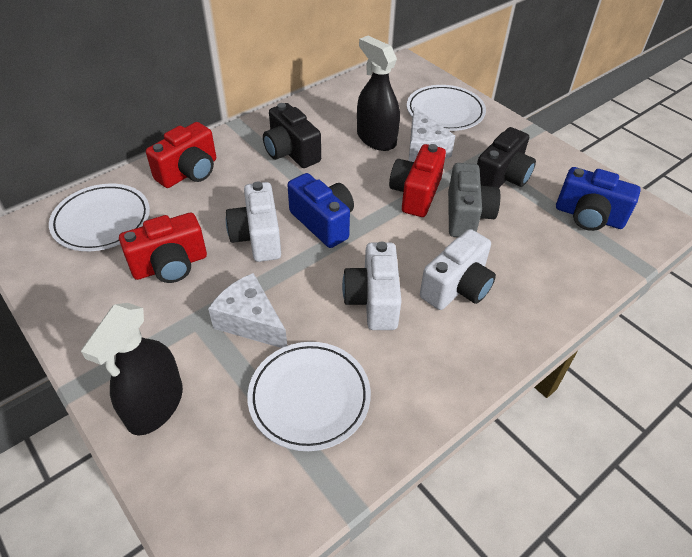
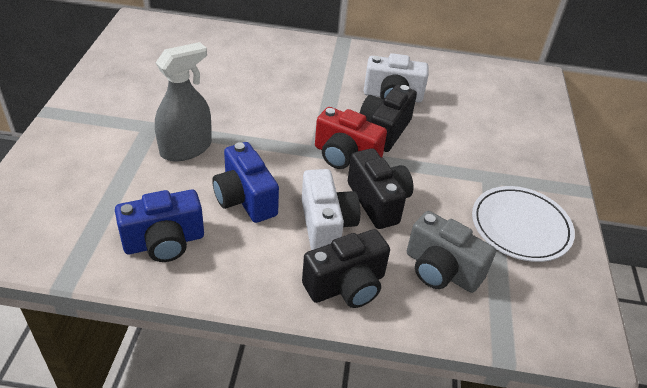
black camera: 2 -> 3
black spray bottle: 2 -> 0
grey spray bottle: 0 -> 1
red camera: 3 -> 1
white camera: 3 -> 2
white cheese: 2 -> 0
white plate: 3 -> 1

